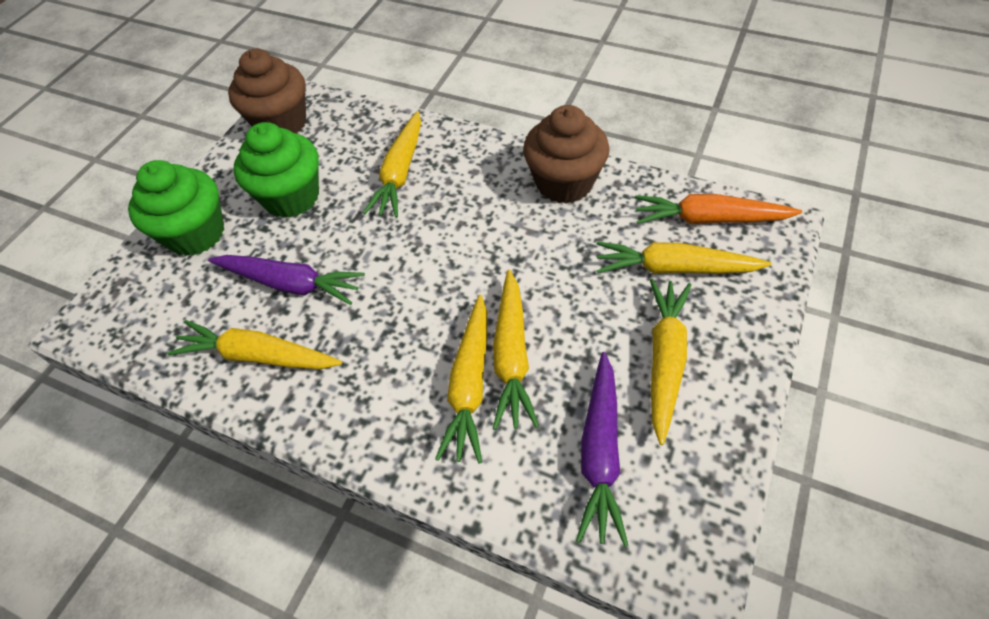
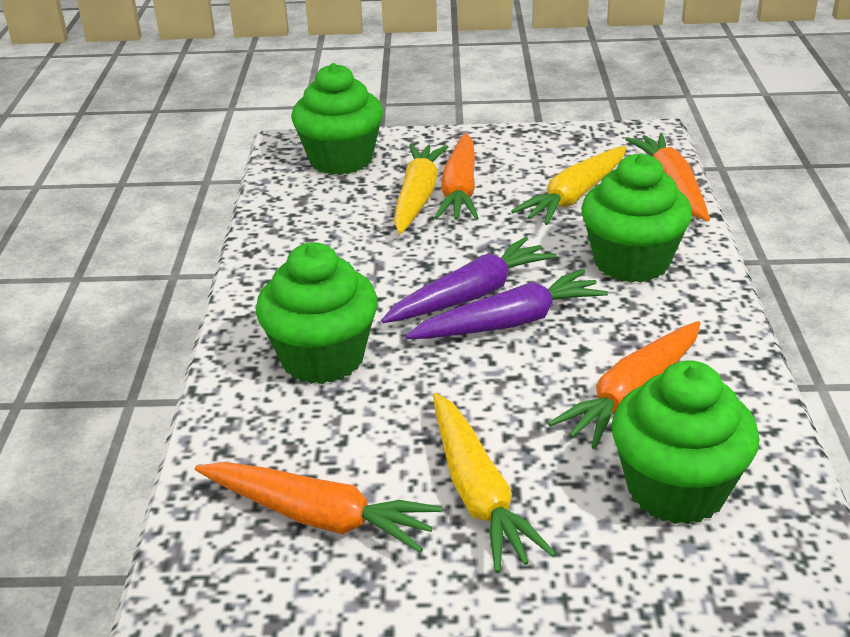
brown cupcake: 2 -> 0
green cupcake: 2 -> 4
orange carrot: 1 -> 4
yellow carrot: 6 -> 3

